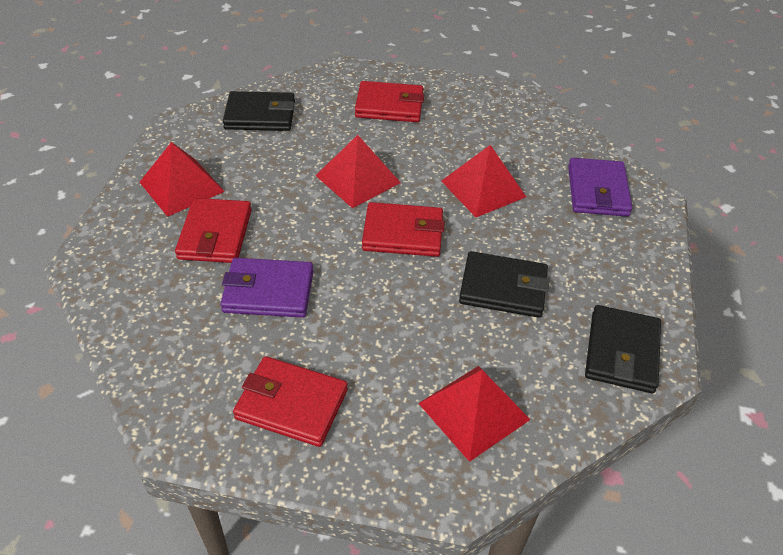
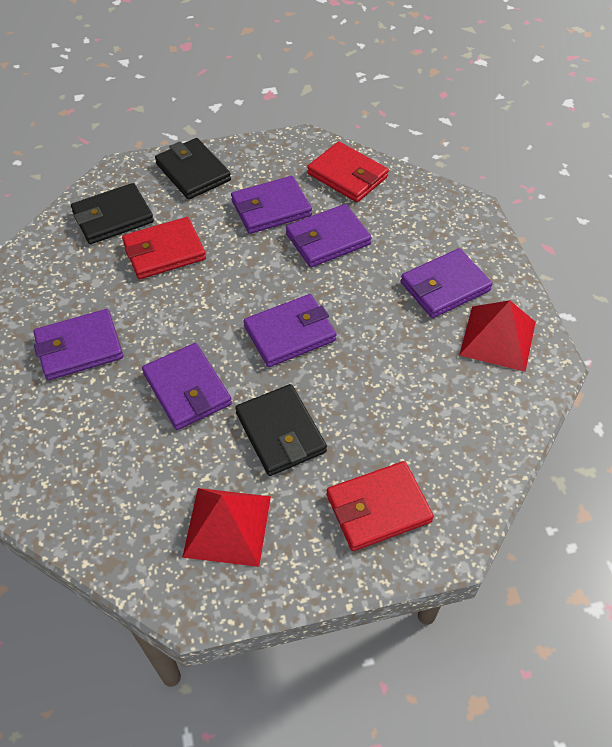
purple wallet: 2 -> 6
red pyramid: 4 -> 2
red wallet: 4 -> 3

